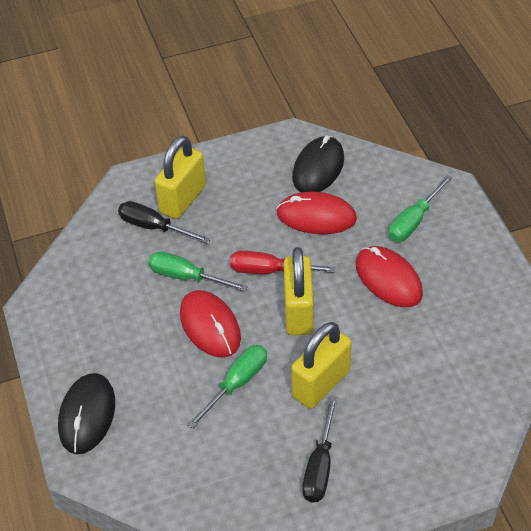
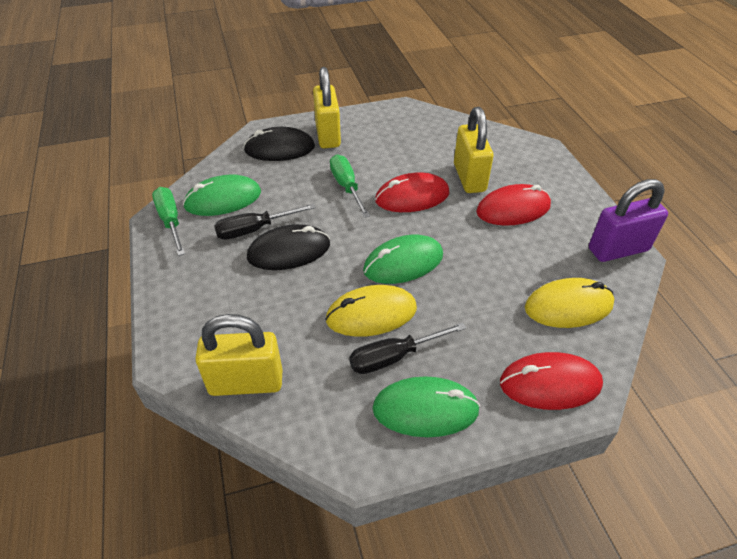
green mouse: 0 -> 3
green screwdriver: 3 -> 2
purple padlock: 0 -> 1
red screwdriver: 1 -> 0
yellow mouse: 0 -> 2

